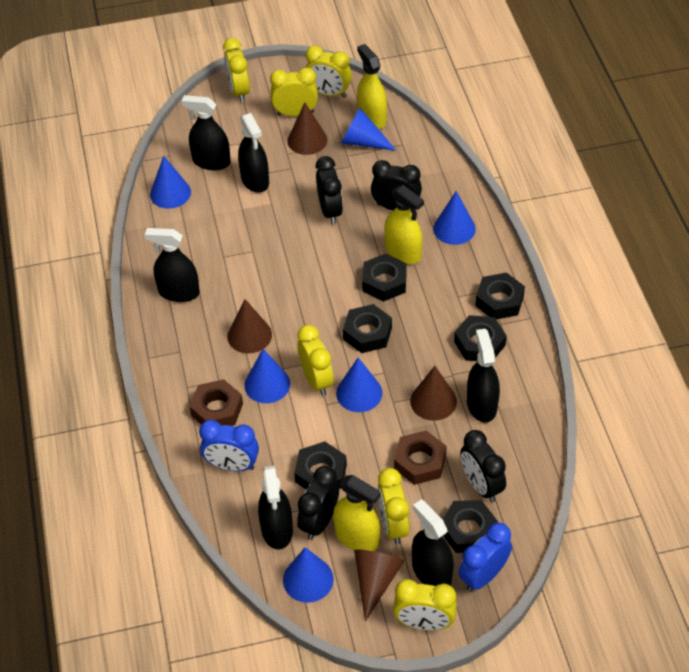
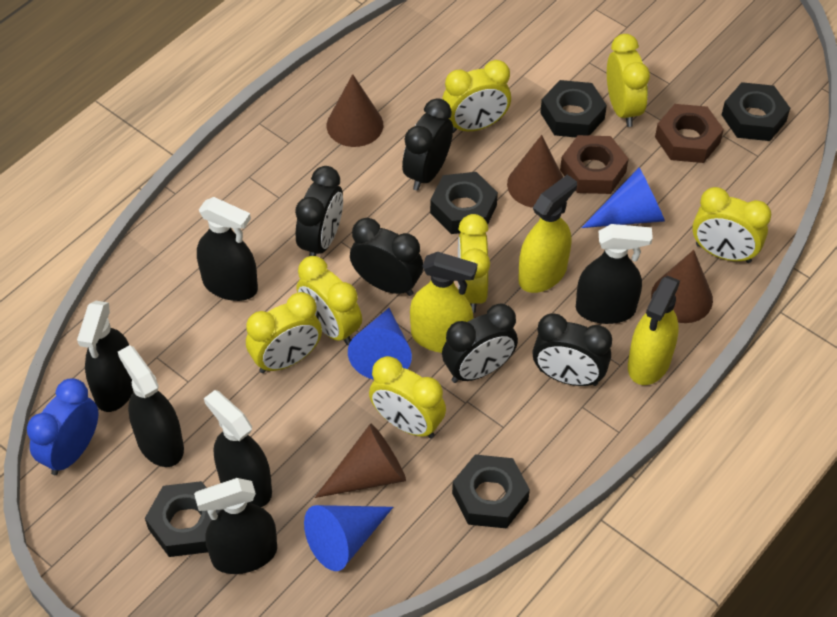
black clock: 4 -> 5
black nut: 6 -> 5
blue clock: 2 -> 1
blue cone: 6 -> 3
yellow clock: 6 -> 7

